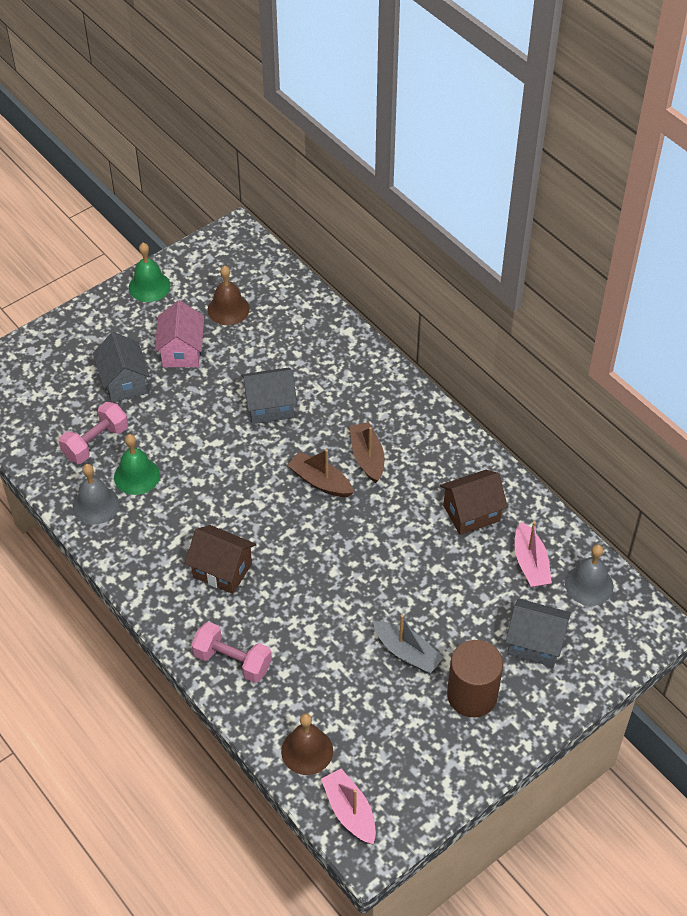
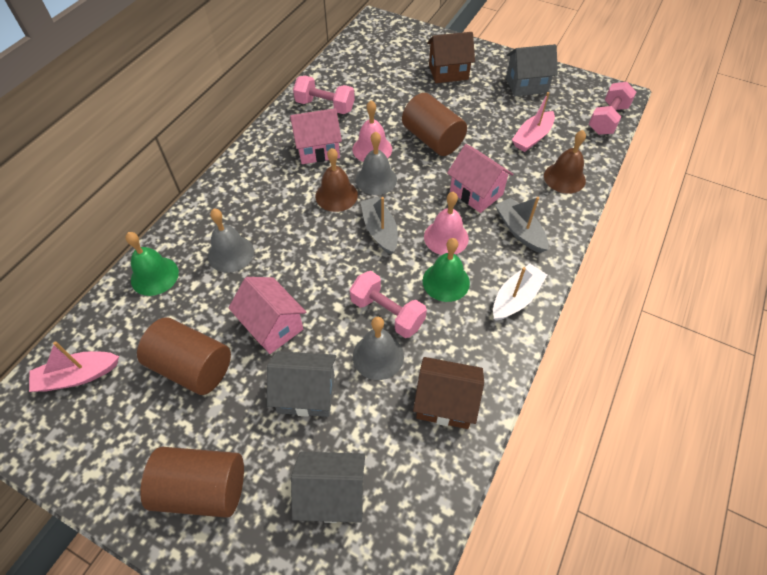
brown boat: 2 -> 0
brown cylinder: 1 -> 3
grey bell: 2 -> 3
grey boat: 1 -> 2
pink bell: 0 -> 2
pink dumbbell: 2 -> 3
pink house: 1 -> 3
white boat: 0 -> 1

